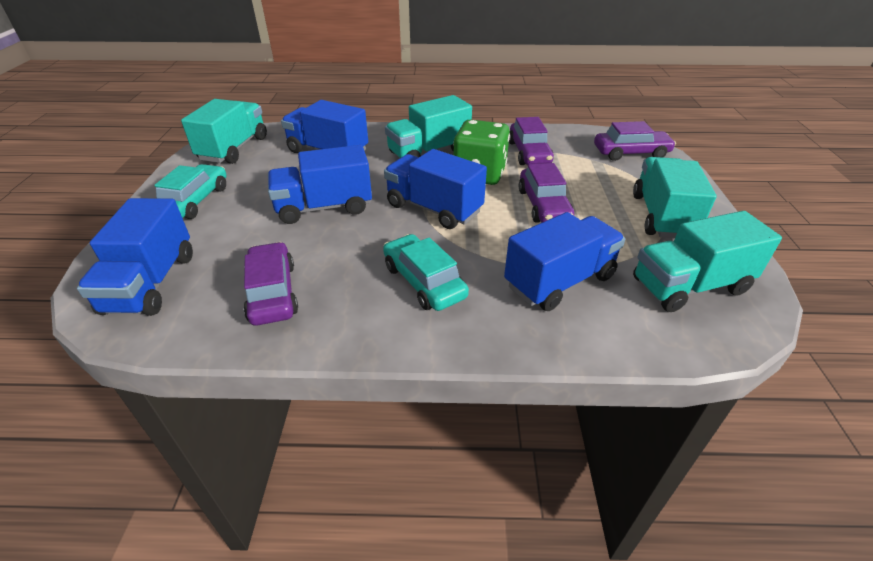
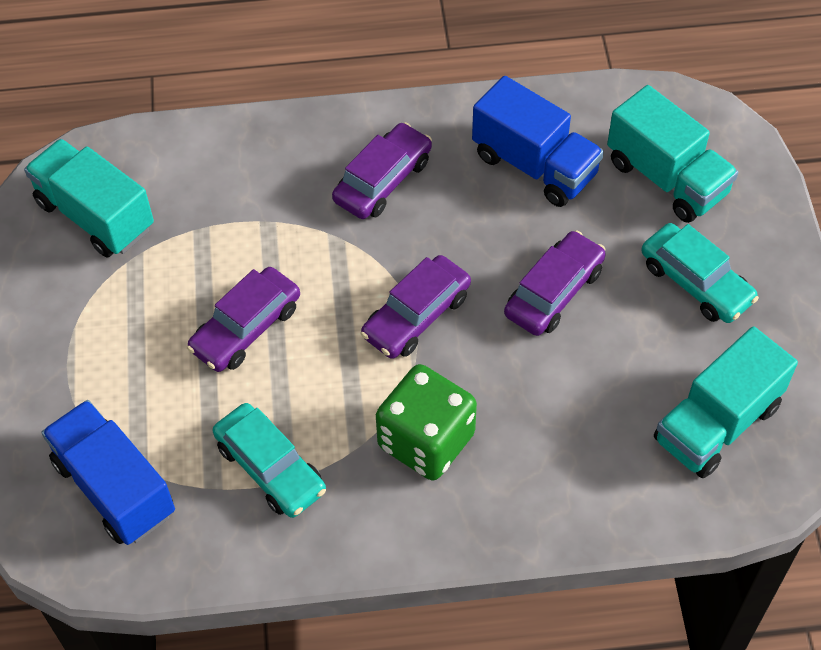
blue truck: 5 -> 2
turquoise truck: 4 -> 3

